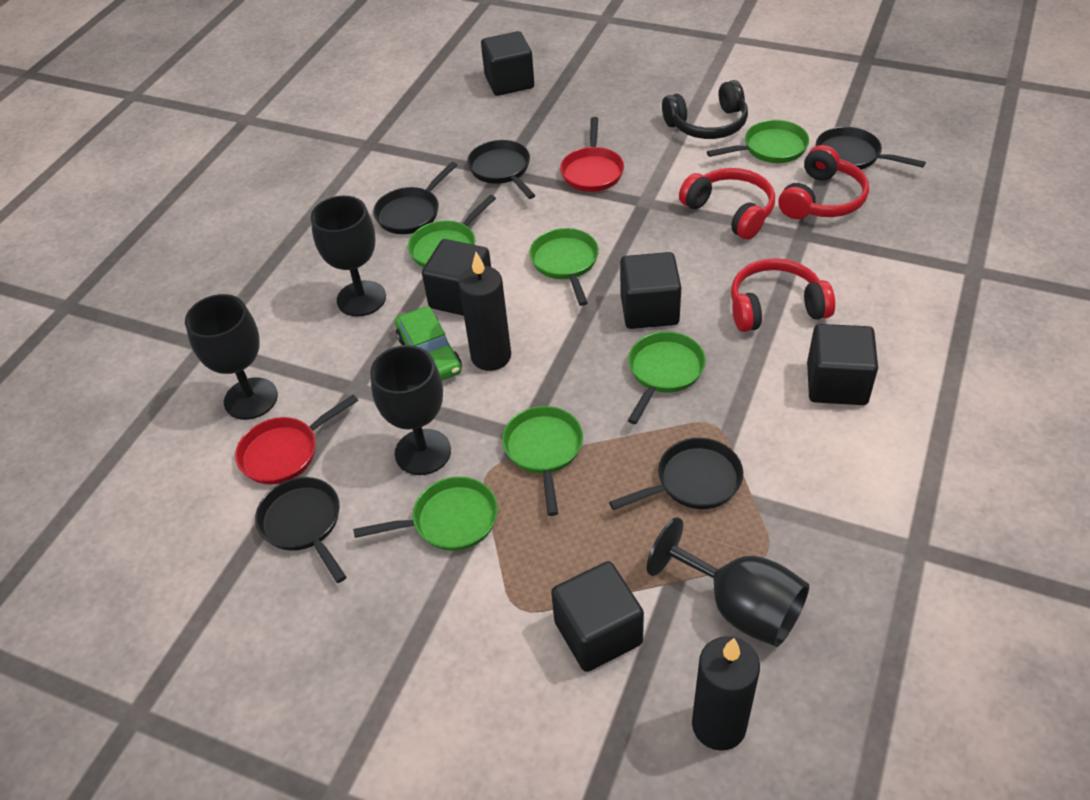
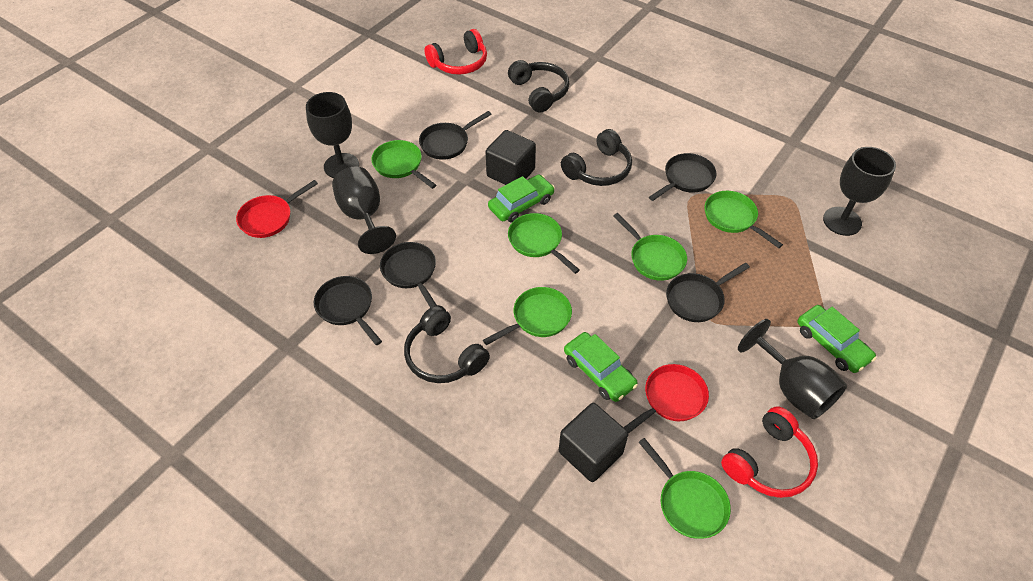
black candle: 2 -> 0
black cube: 5 -> 2
black headphones: 1 -> 3
green car: 1 -> 3
red headphones: 3 -> 2

